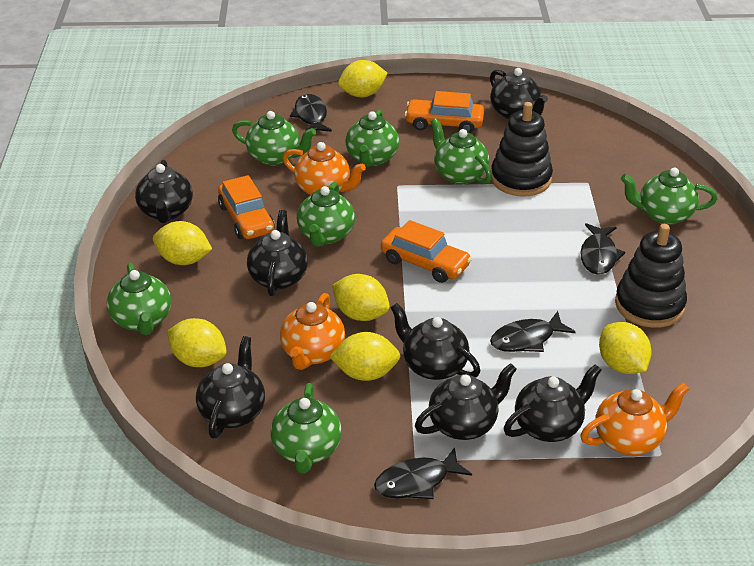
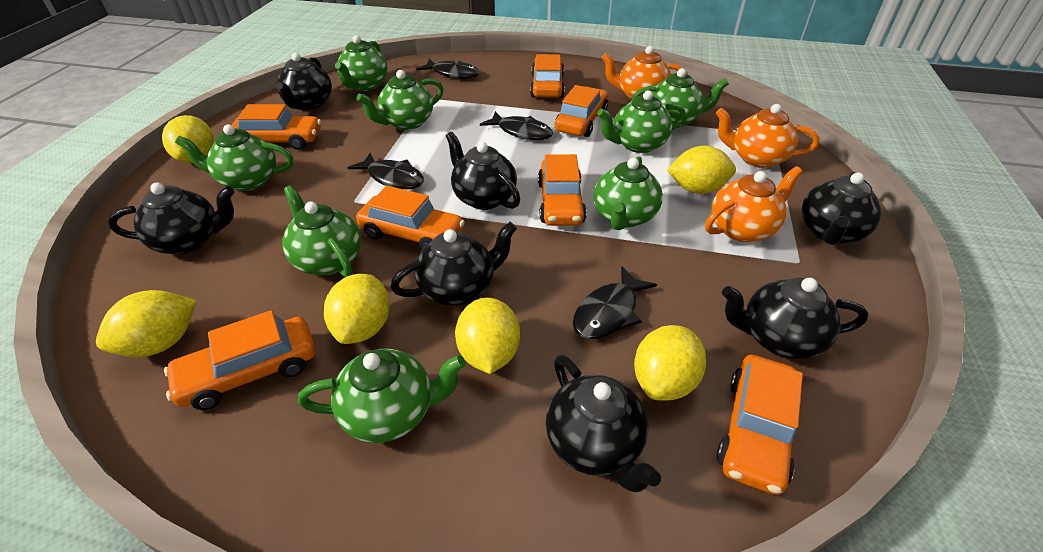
black stacking toy: 2 -> 0
green teapot: 7 -> 8
orange car: 3 -> 7

